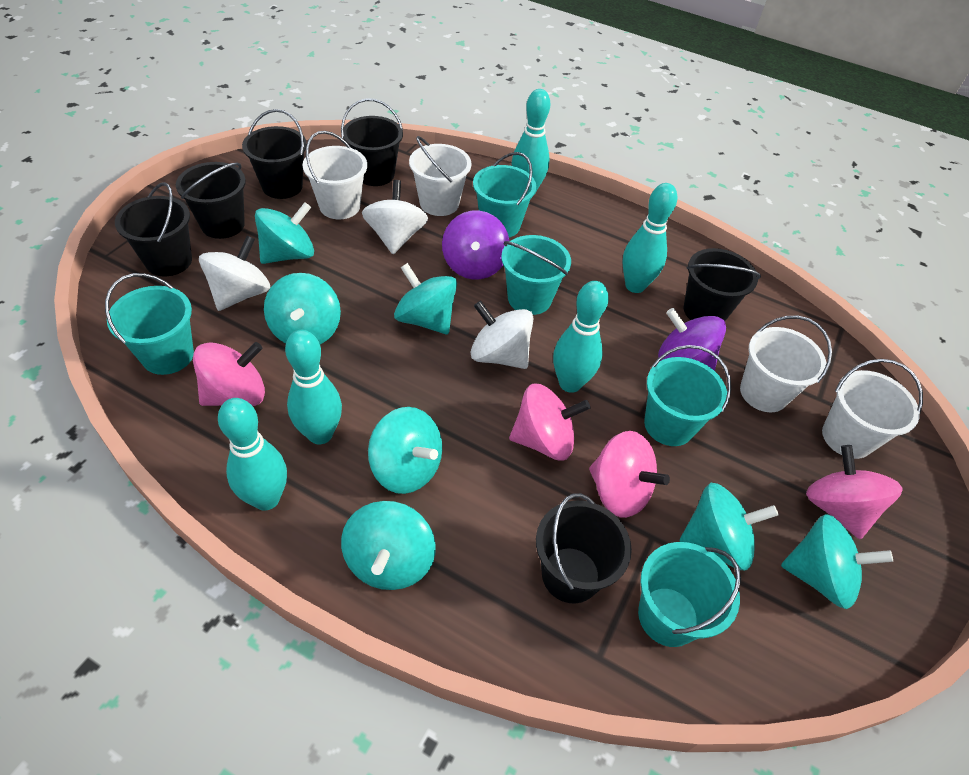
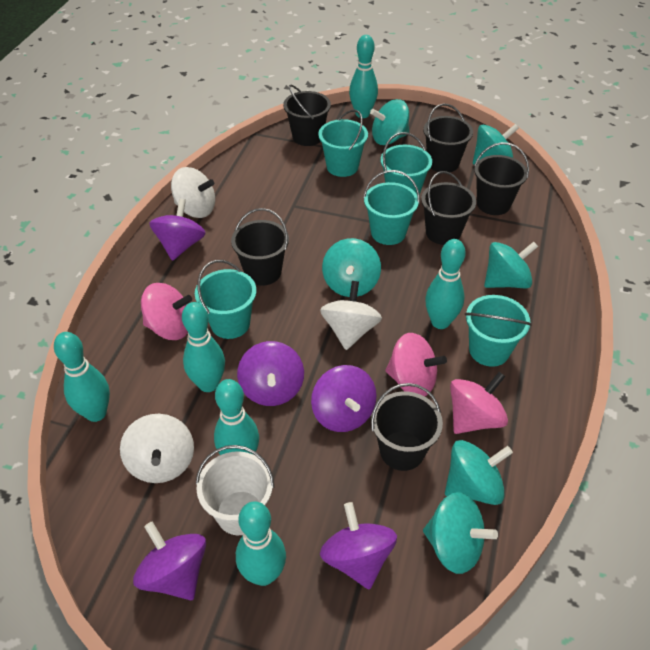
pink spinning top: 4 -> 3
purple spinning top: 2 -> 5
turquoise bowling pin: 5 -> 6
turquoise spinning top: 7 -> 6
white bucket: 4 -> 1

